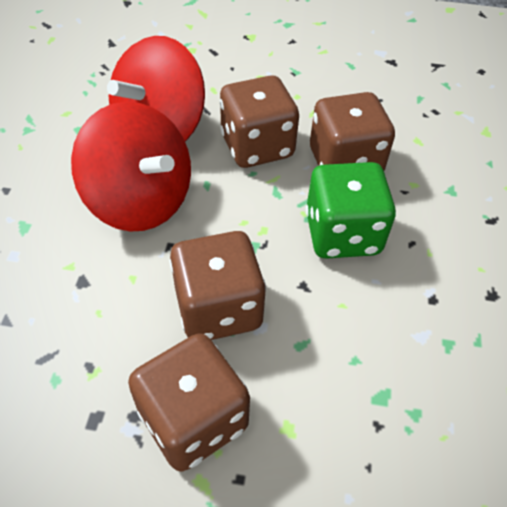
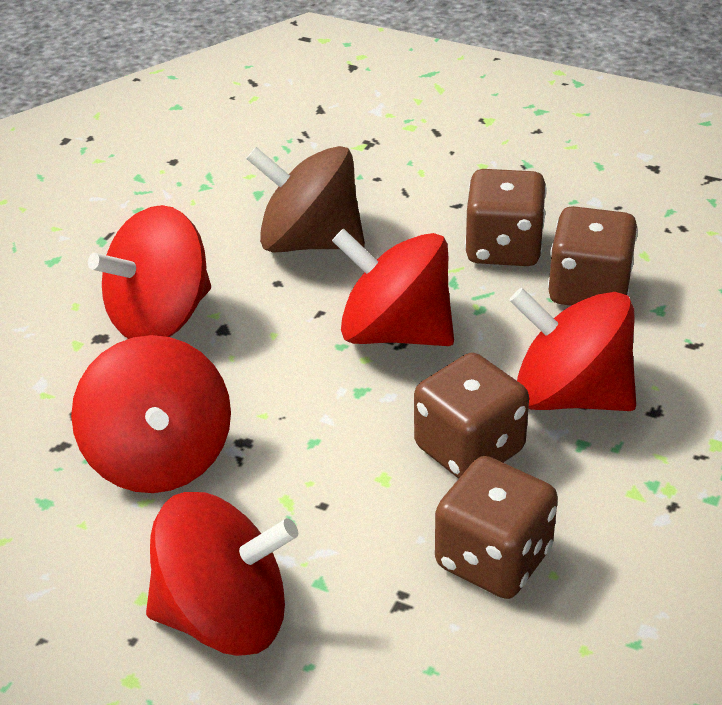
brown spinning top: 0 -> 1
green dice: 1 -> 0
red spinning top: 2 -> 5

